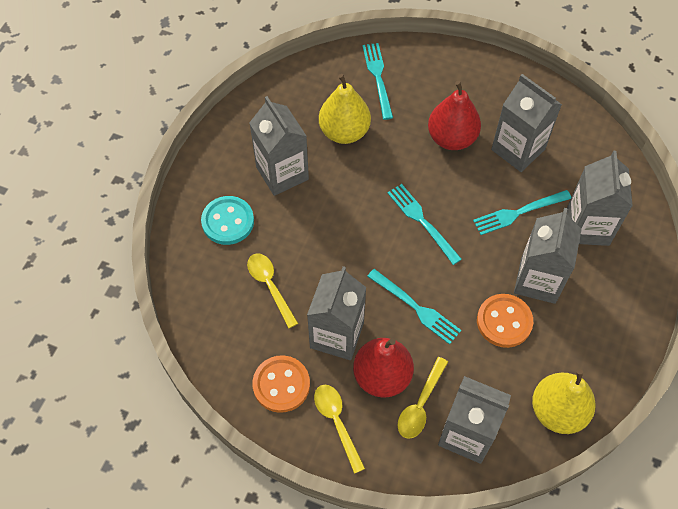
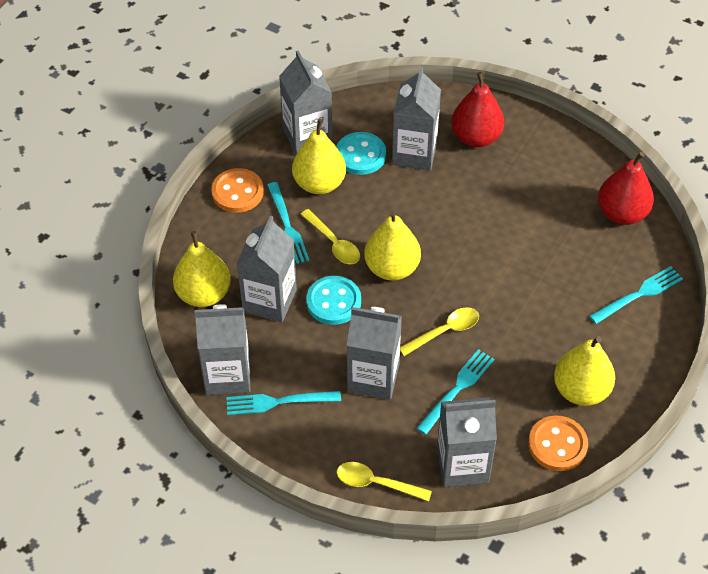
turquoise button: 1 -> 2
yellow pear: 2 -> 4

